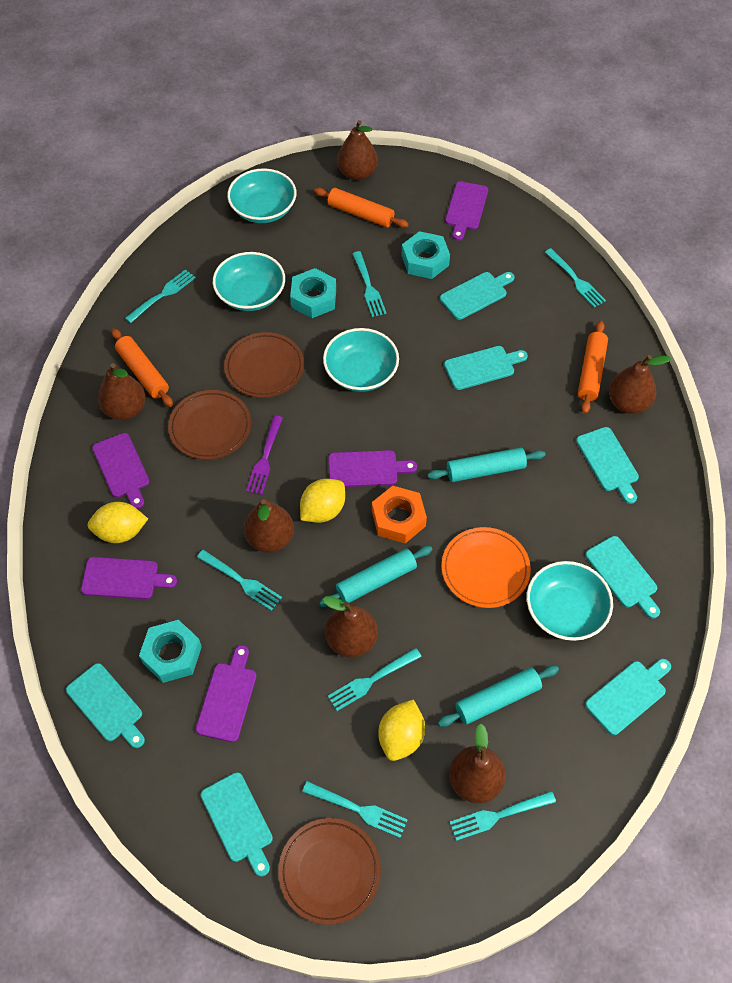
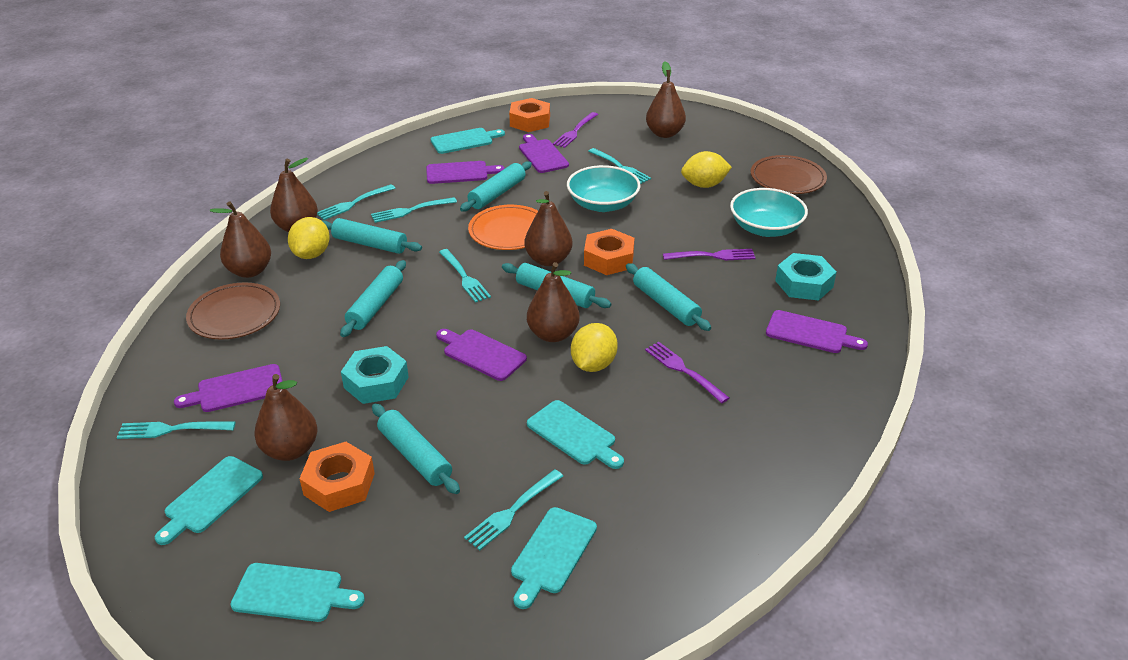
brown plate: 3 -> 2
orange nut: 1 -> 3
orange rolling pin: 3 -> 0
purple fork: 1 -> 3
turquoise bowl: 4 -> 2
turquoise cutting board: 7 -> 5
turquoise fork: 7 -> 6
turquoise nut: 3 -> 2
turquoise rolling pin: 3 -> 6

